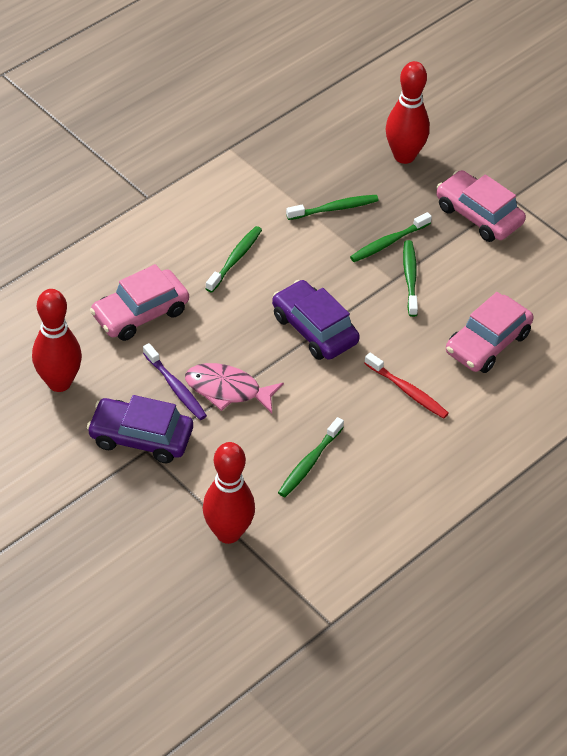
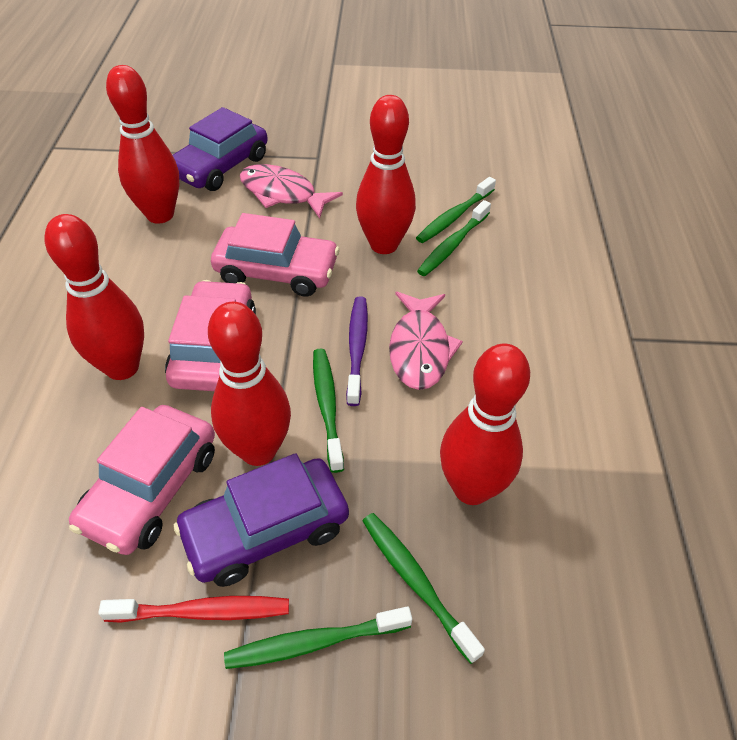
pink fish: 1 -> 2
red bowling pin: 3 -> 5

